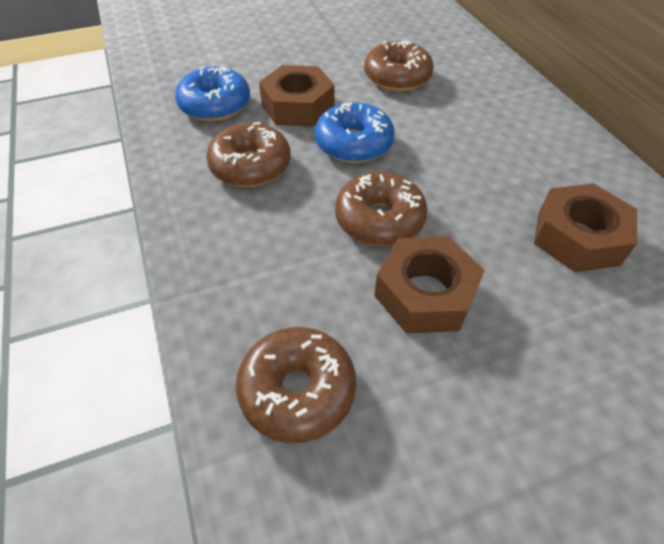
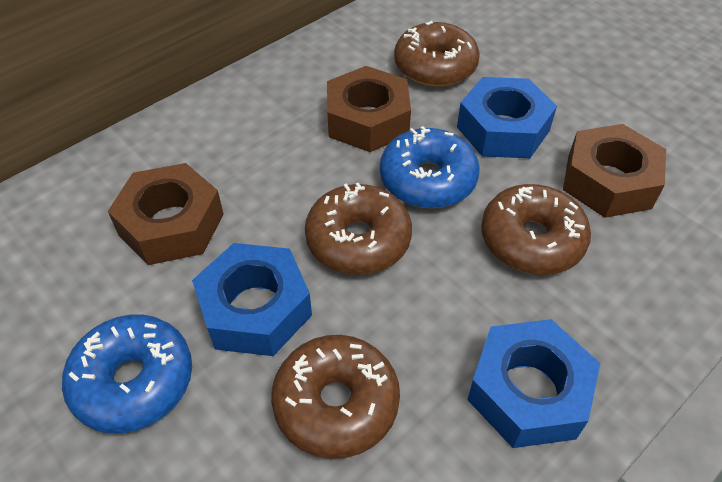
blue nut: 0 -> 3

